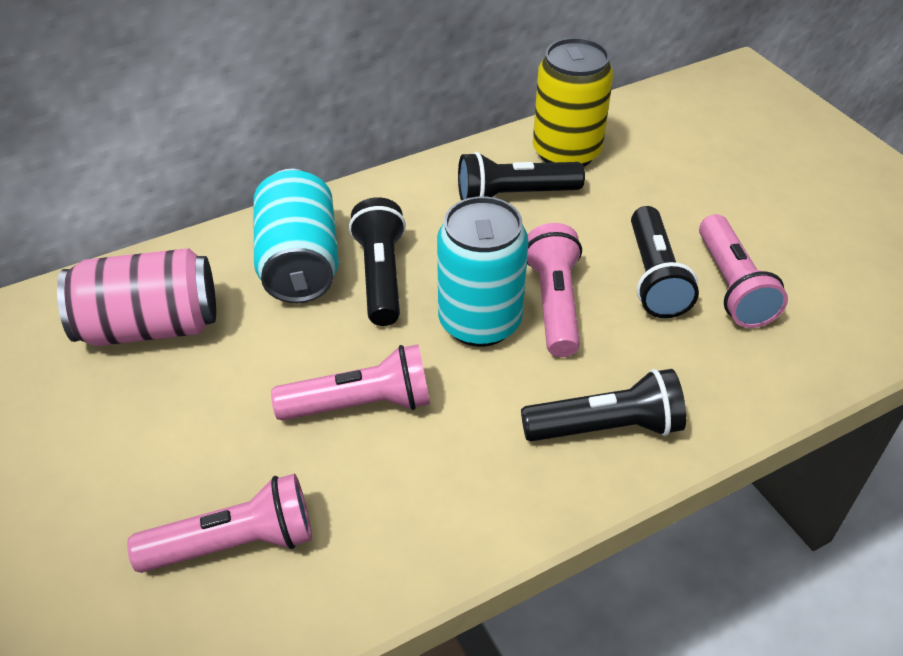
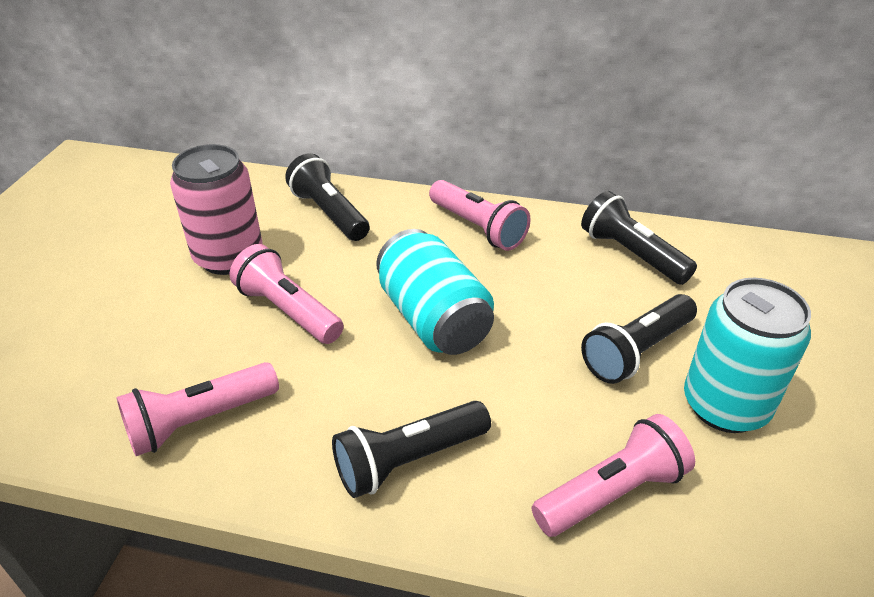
yellow can: 1 -> 0

